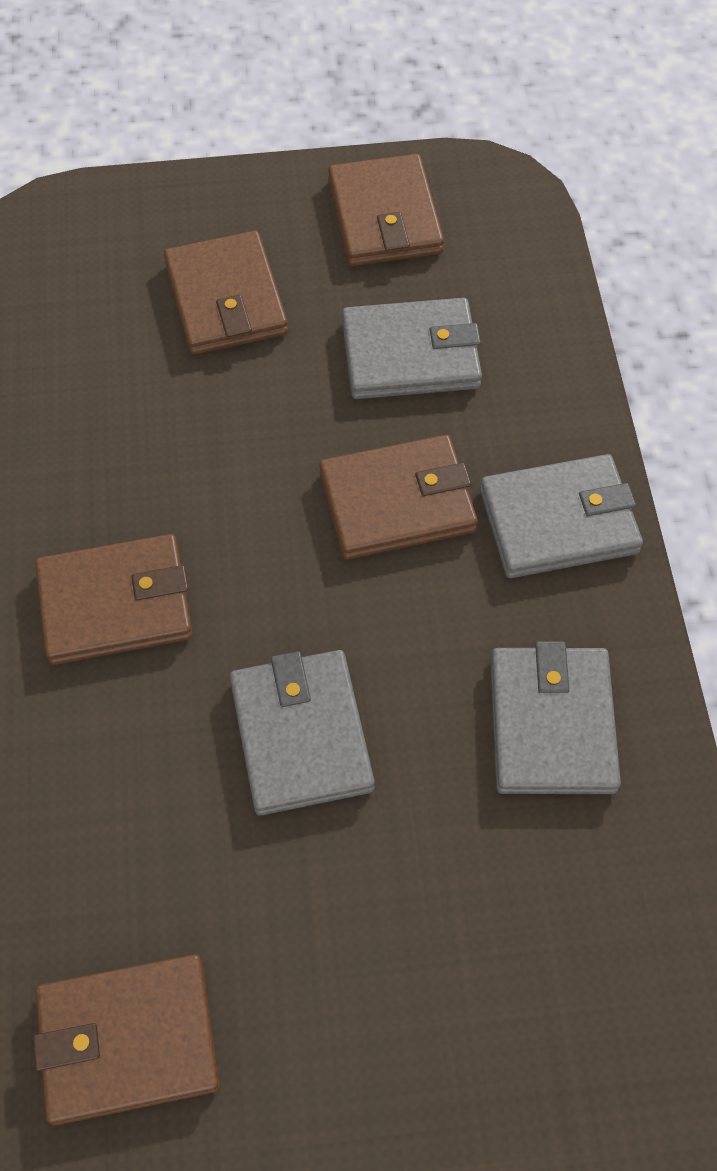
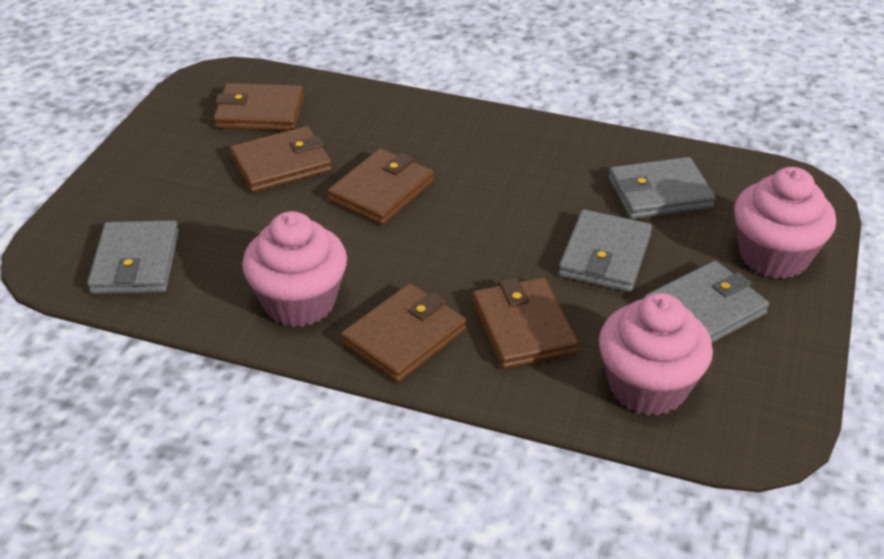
pink cupcake: 0 -> 3

